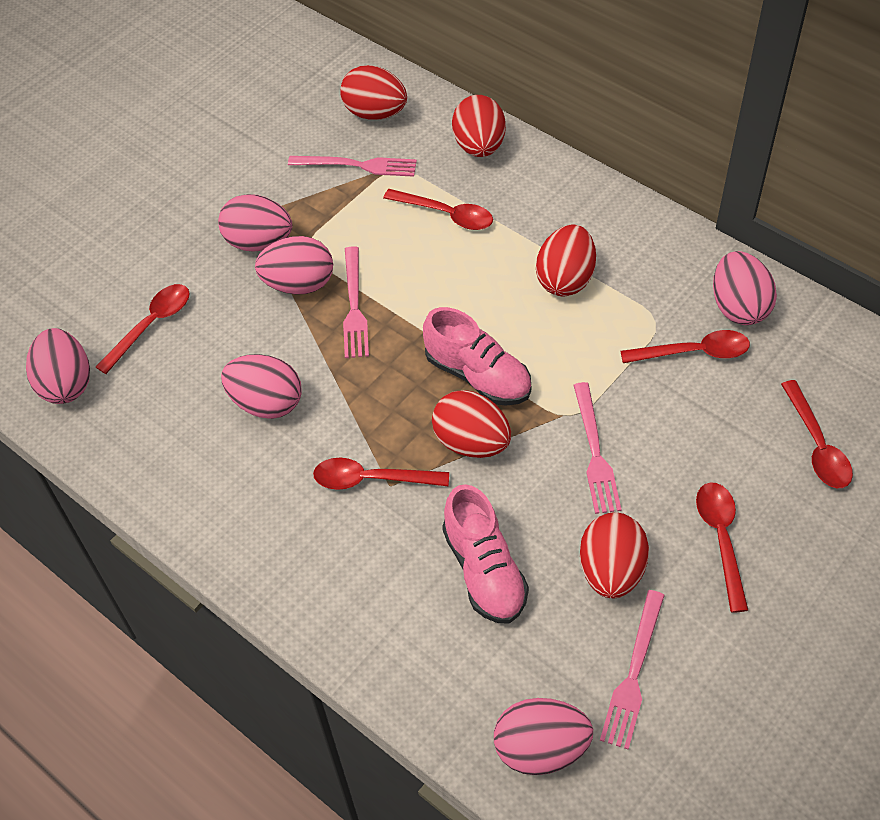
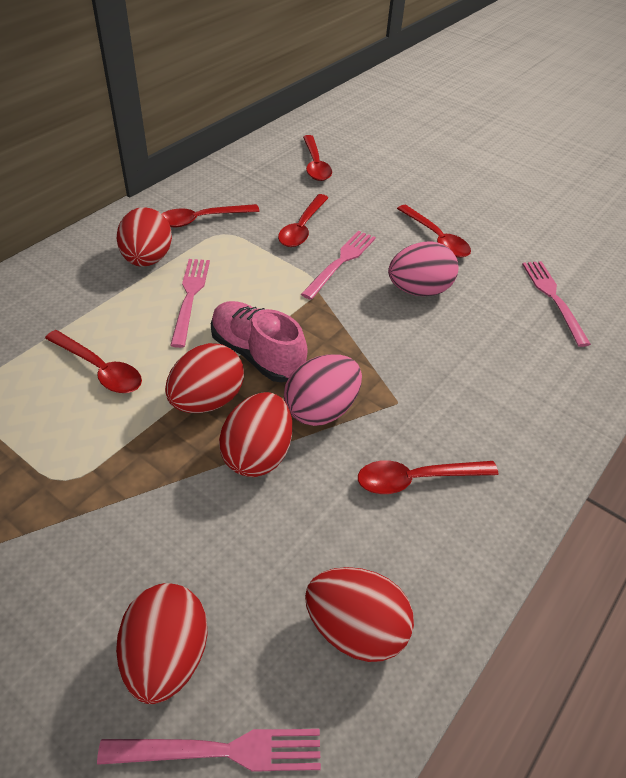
pink egg: 6 -> 2
pink shoe: 2 -> 1

